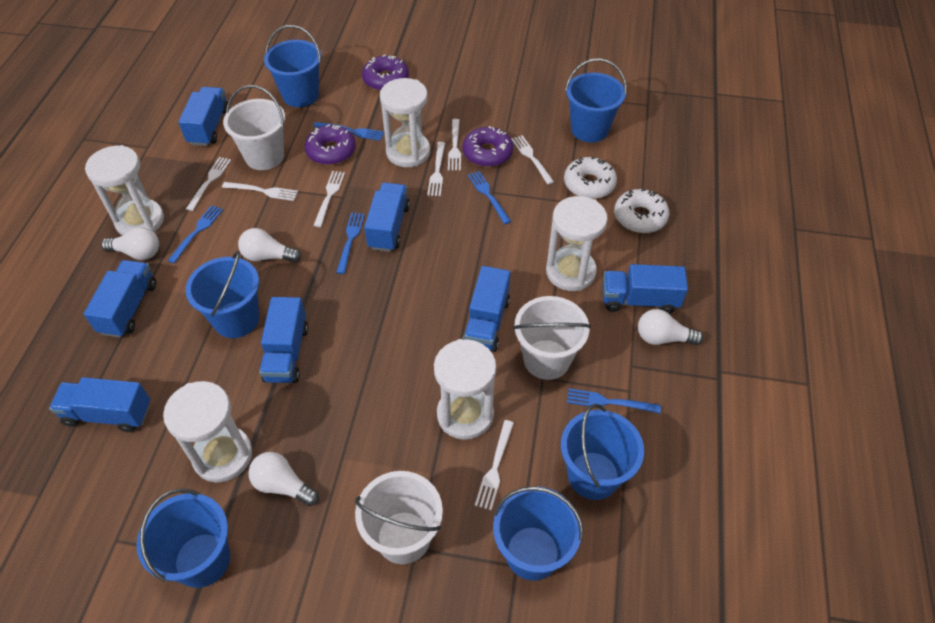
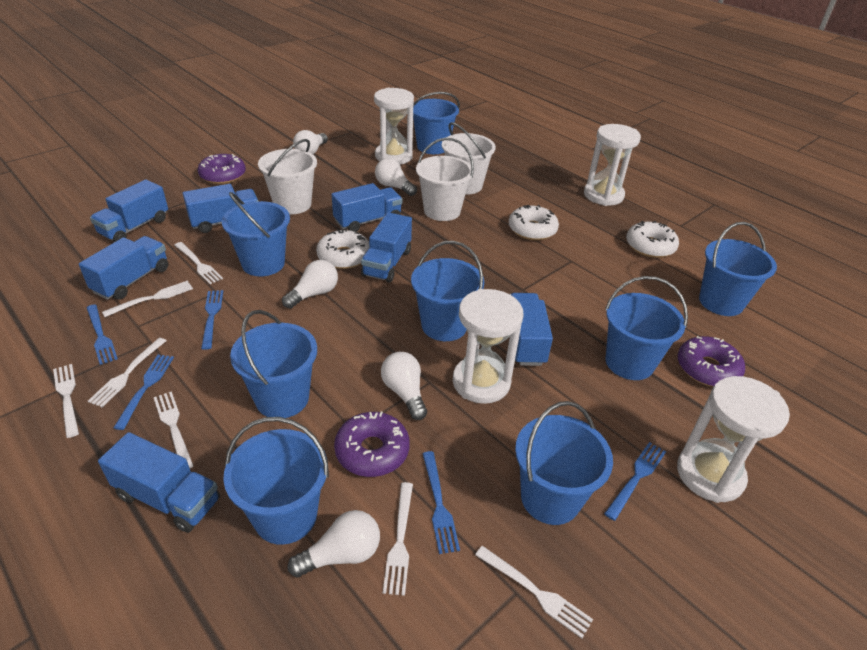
blue bucket: 6 -> 8
white donut: 2 -> 3
white hourglass: 5 -> 4
white light bulb: 4 -> 5

